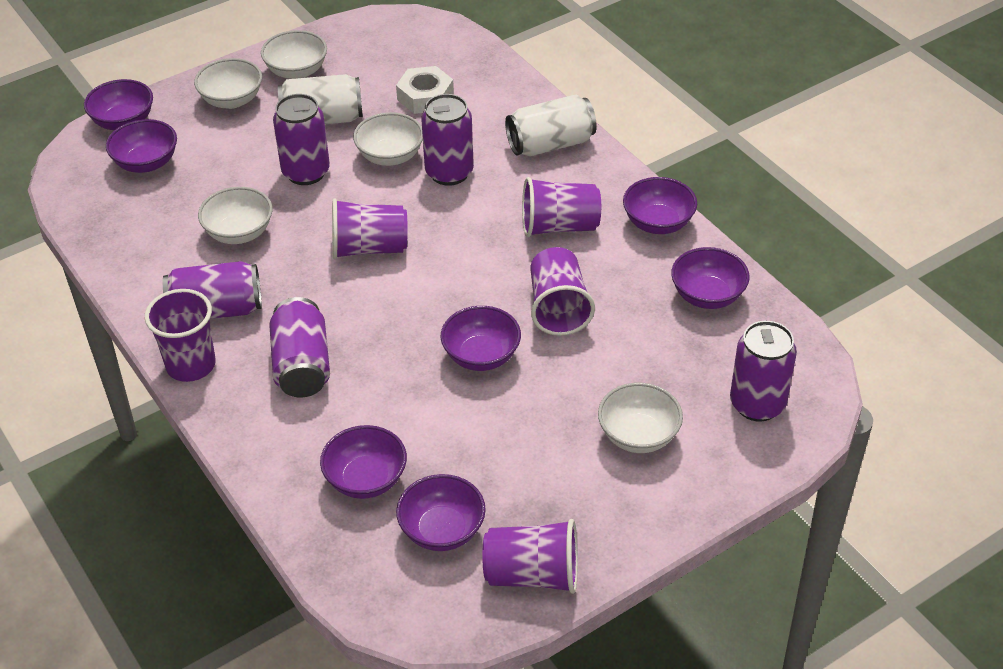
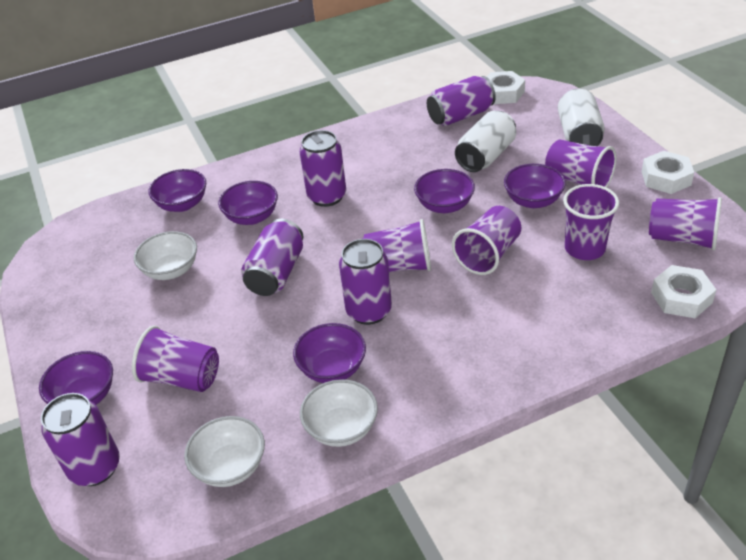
purple bowl: 7 -> 6
purple cup: 5 -> 6
white bowl: 5 -> 3
white nut: 1 -> 3

